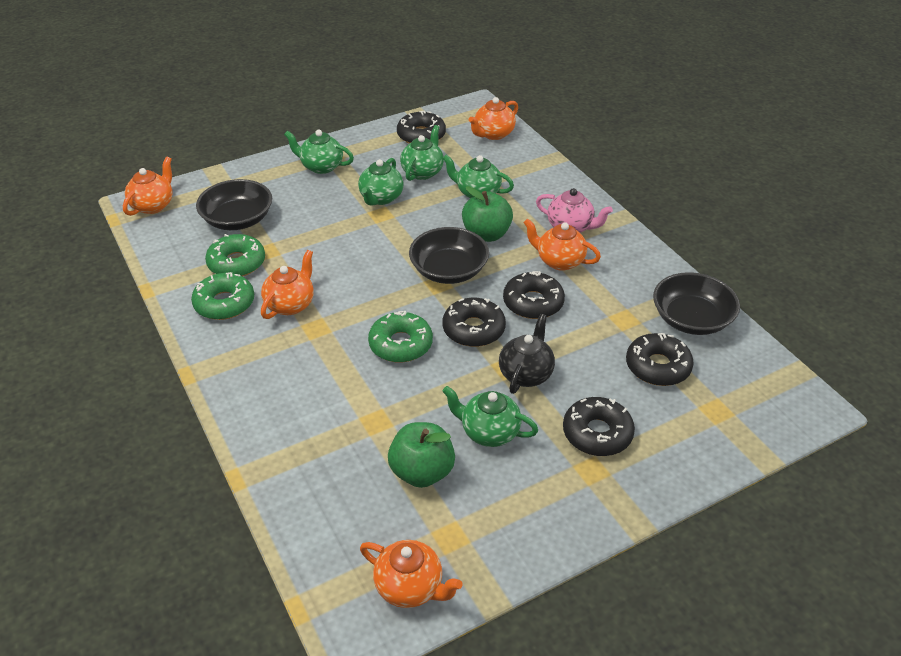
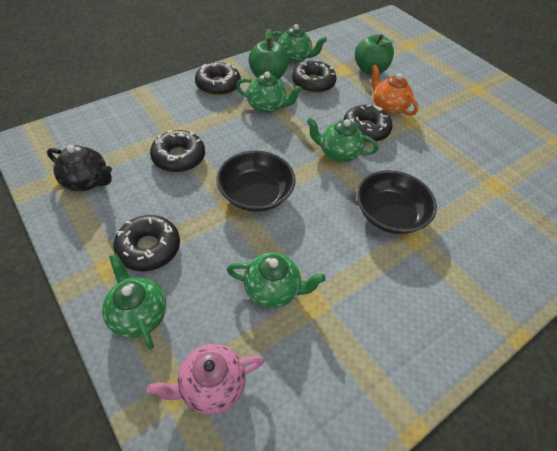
black bowl: 3 -> 2
green donut: 3 -> 0
orange teapot: 5 -> 1

